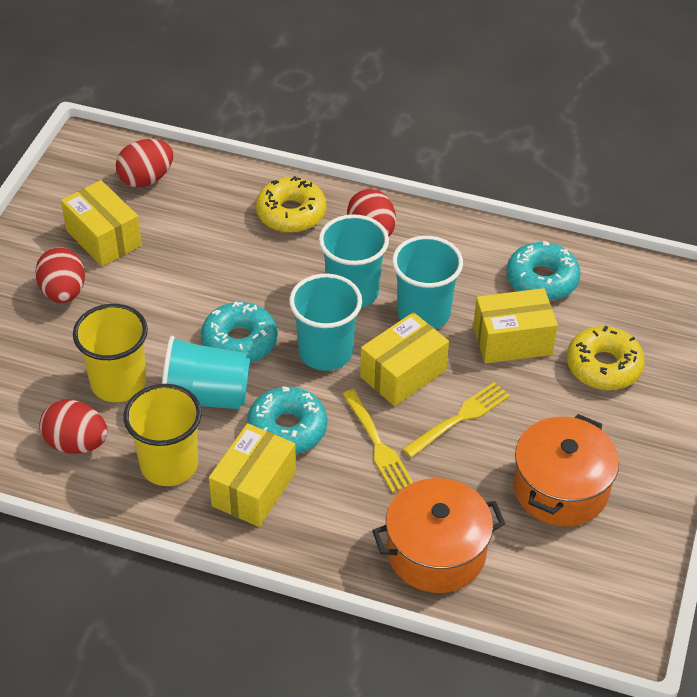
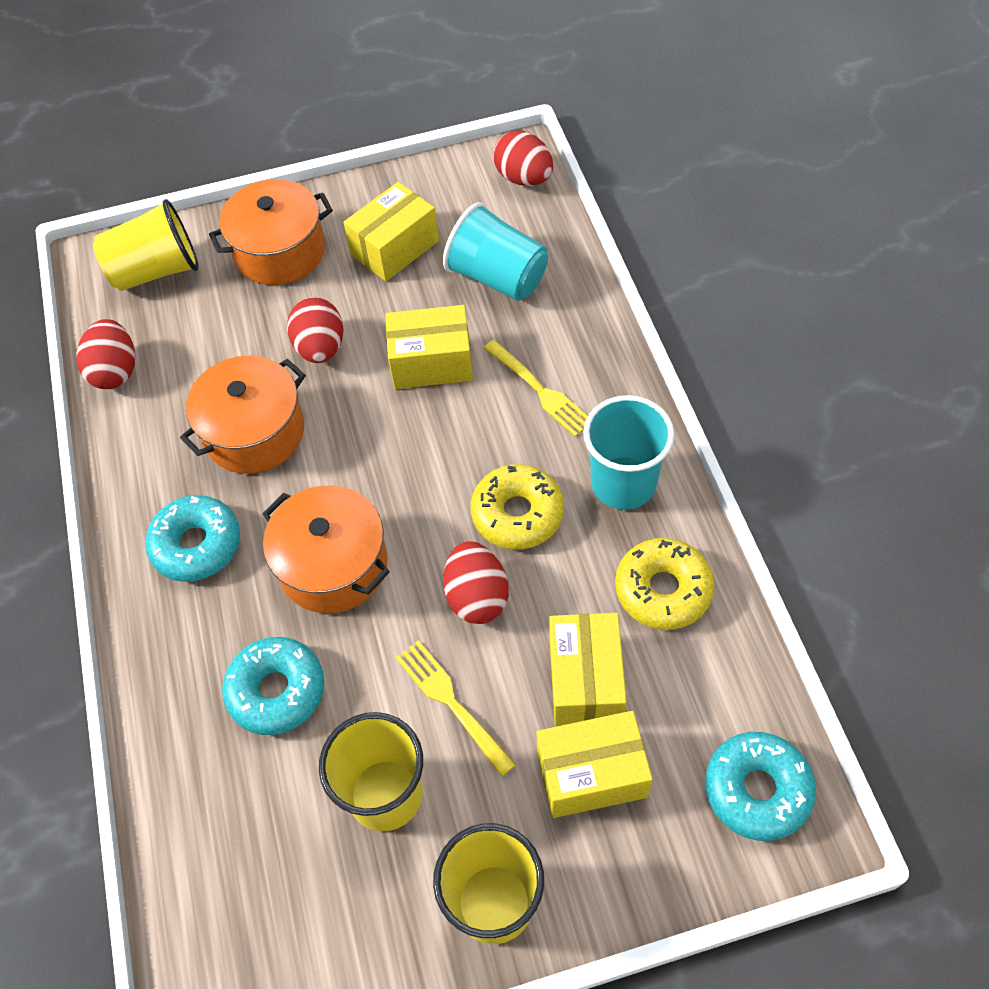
orange pot: 2 -> 3
turquoise cup: 4 -> 2
yellow cup: 2 -> 3

